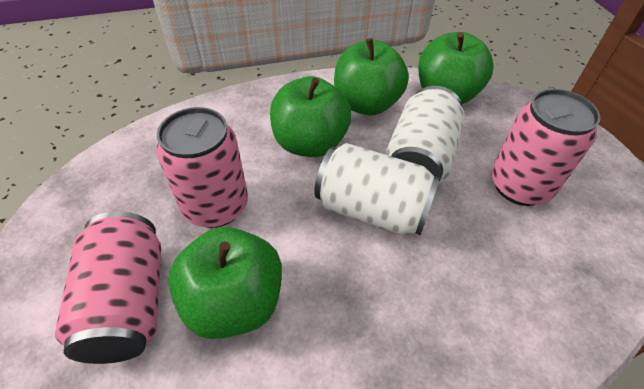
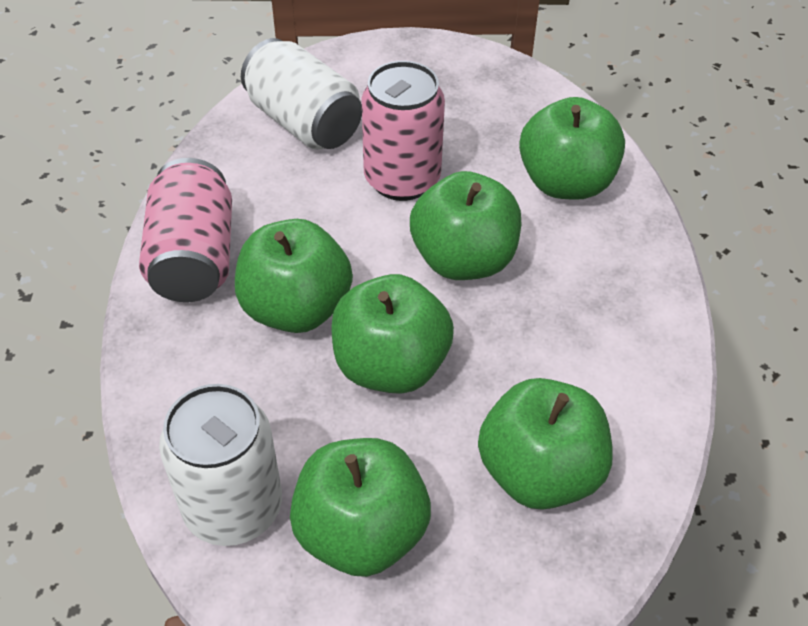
green apple: 4 -> 6
pink can: 3 -> 2

